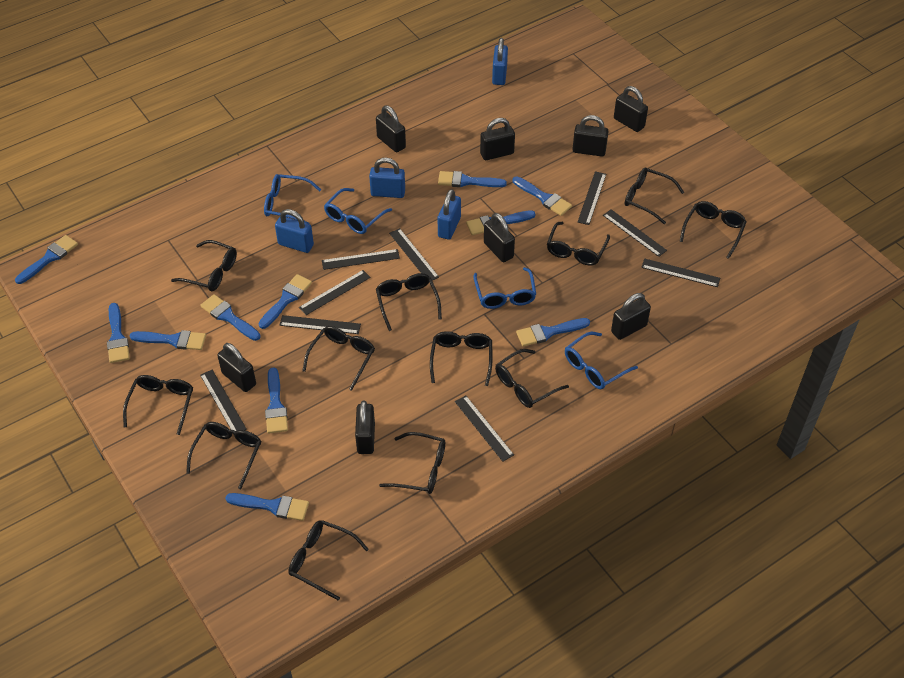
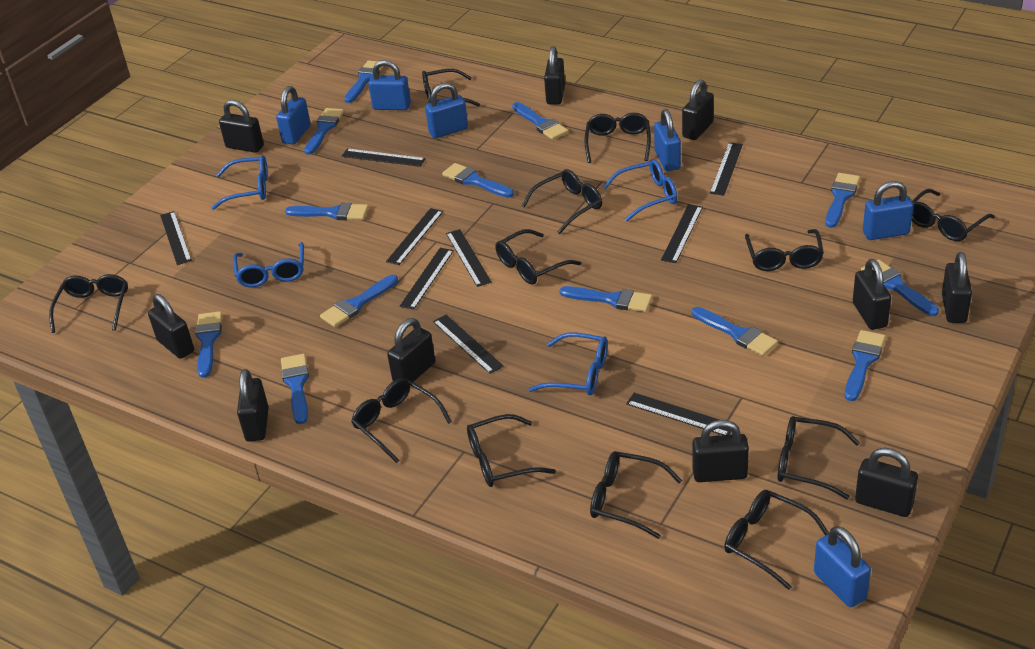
black padlock: 8 -> 10
blue brush: 11 -> 13
blue padlock: 4 -> 6

